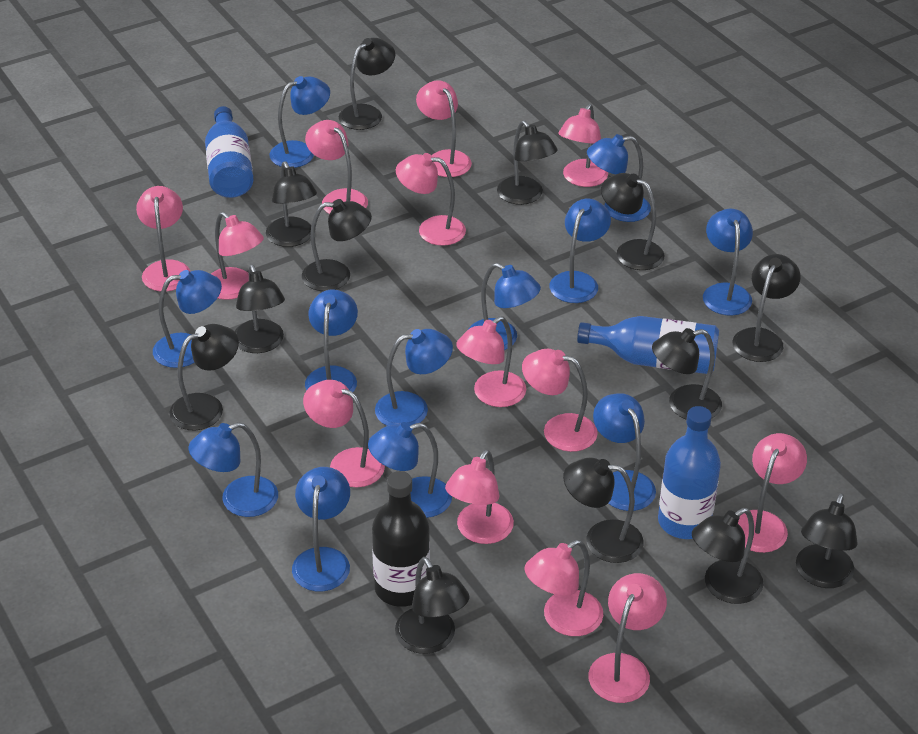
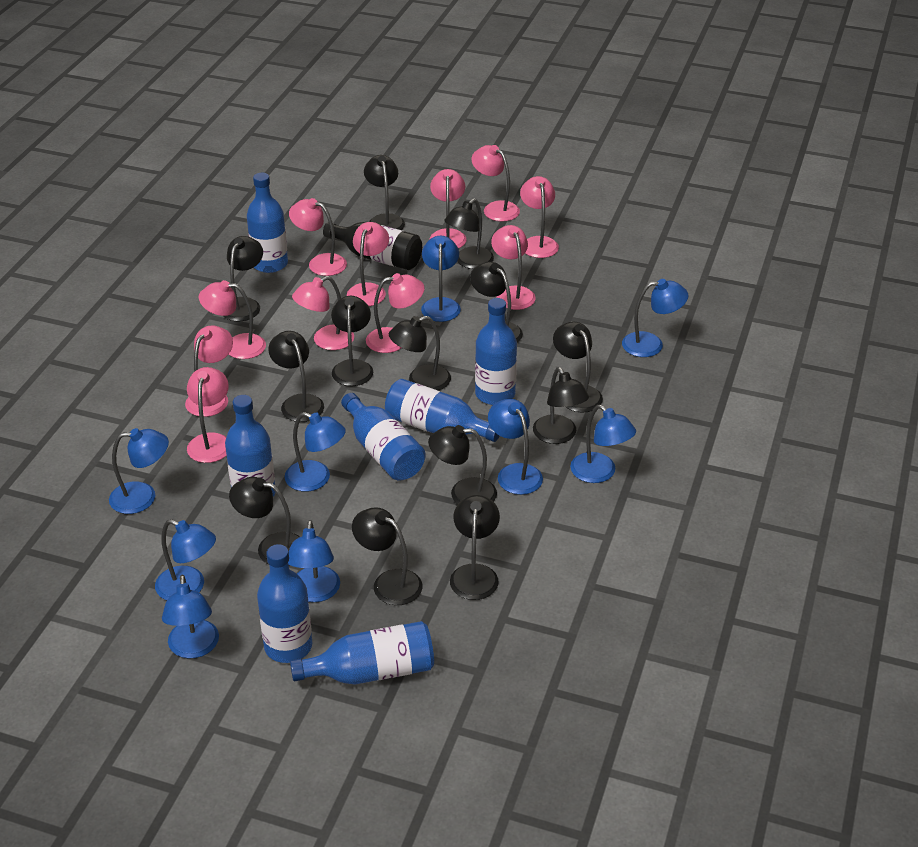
blue bottle: 3 -> 7
blue lamp: 12 -> 9
pink lamp: 13 -> 11

